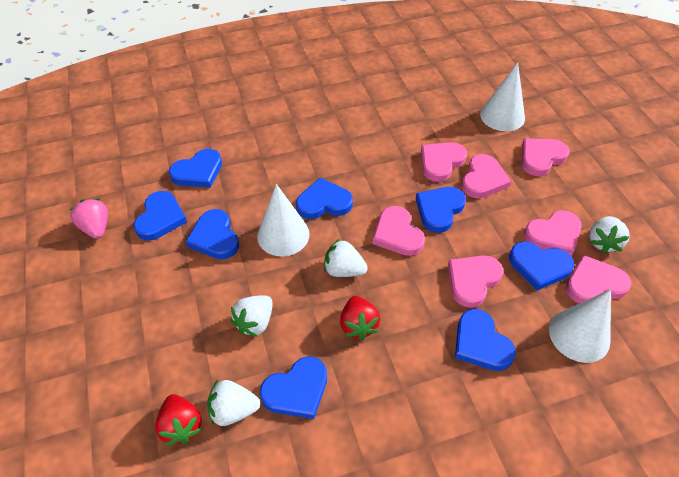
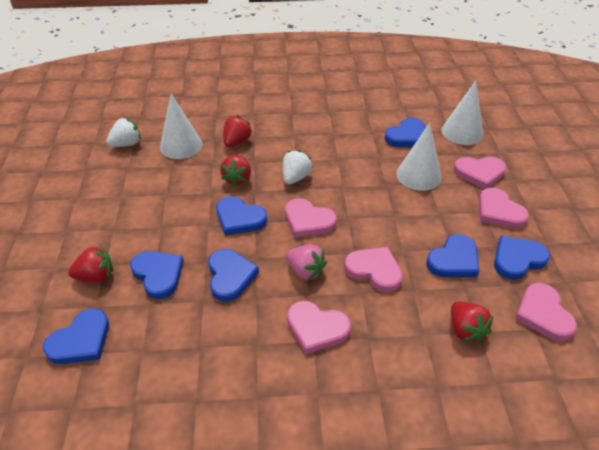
blue heart: 8 -> 7
pink heart: 7 -> 6
red strawberry: 2 -> 4
white strawberry: 4 -> 2

